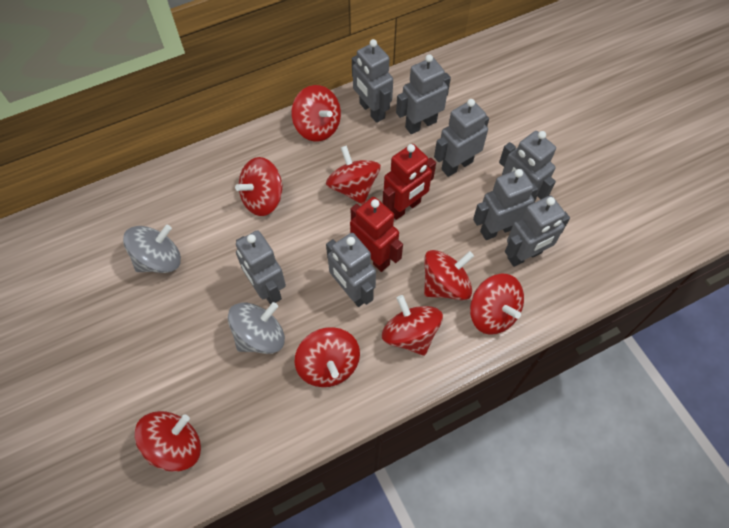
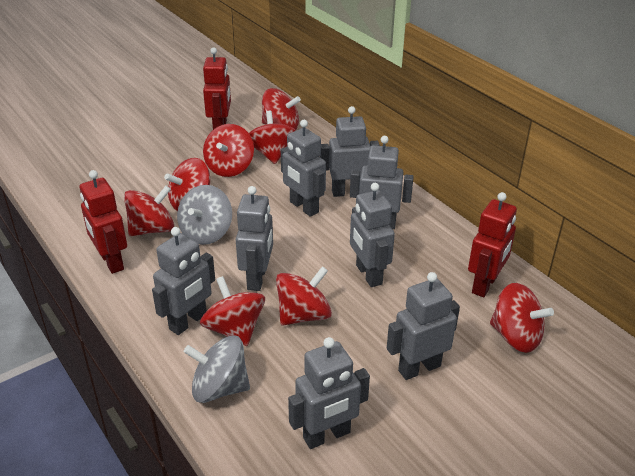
red robot: 2 -> 3

